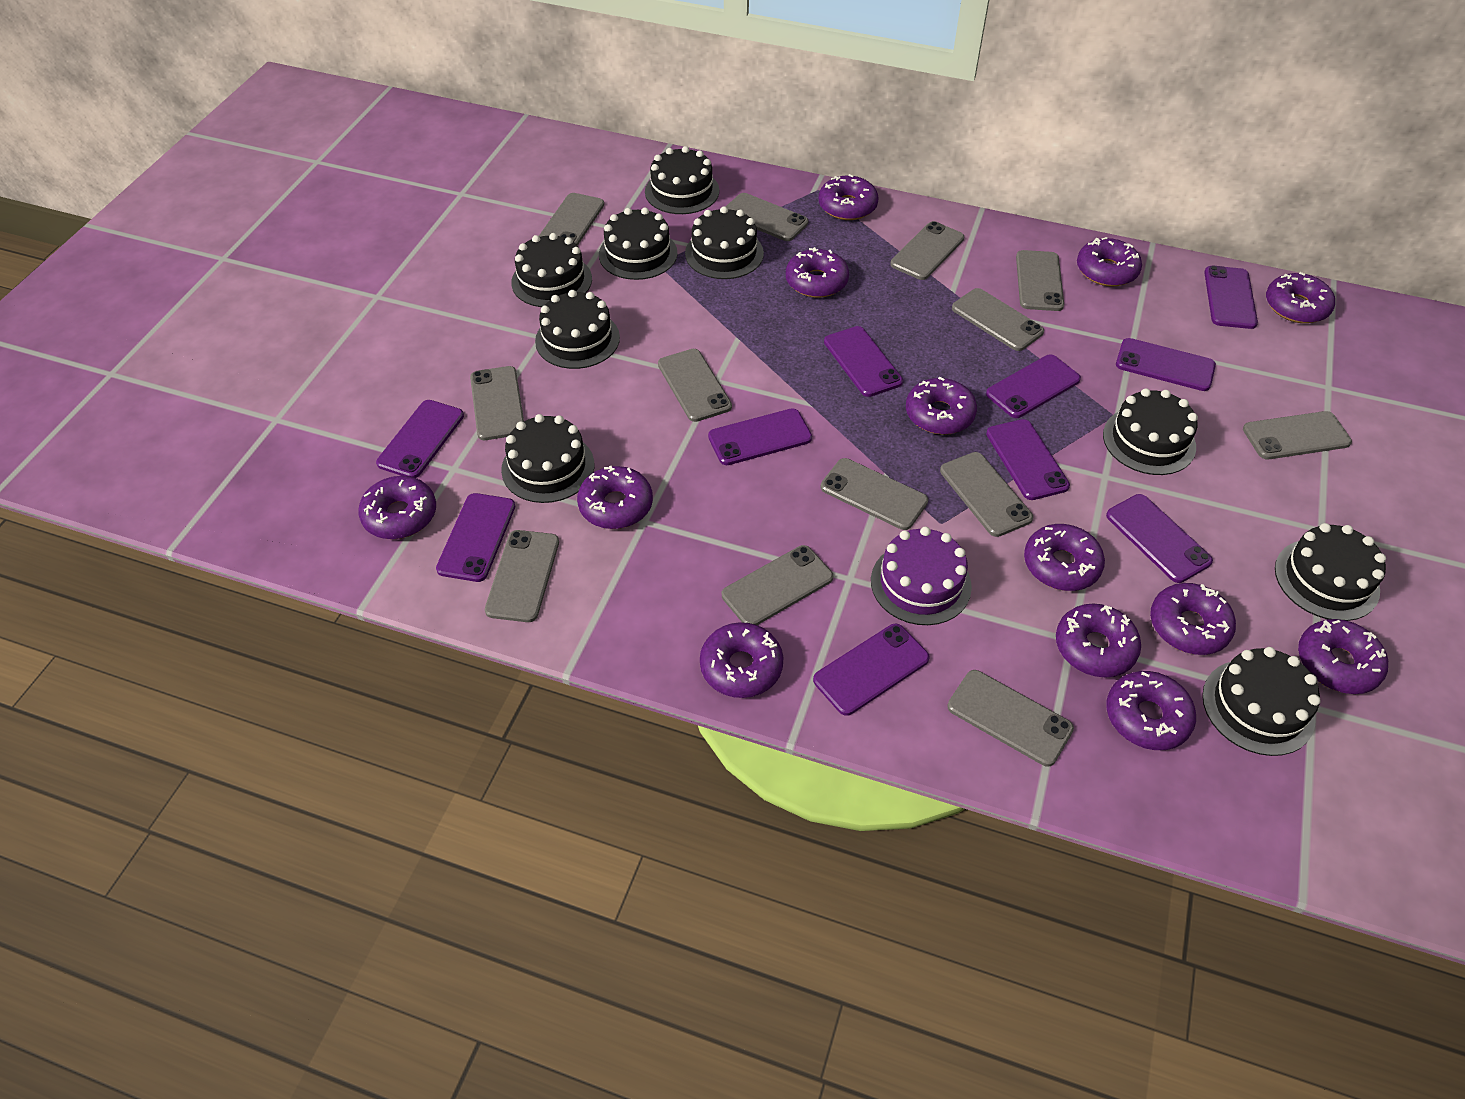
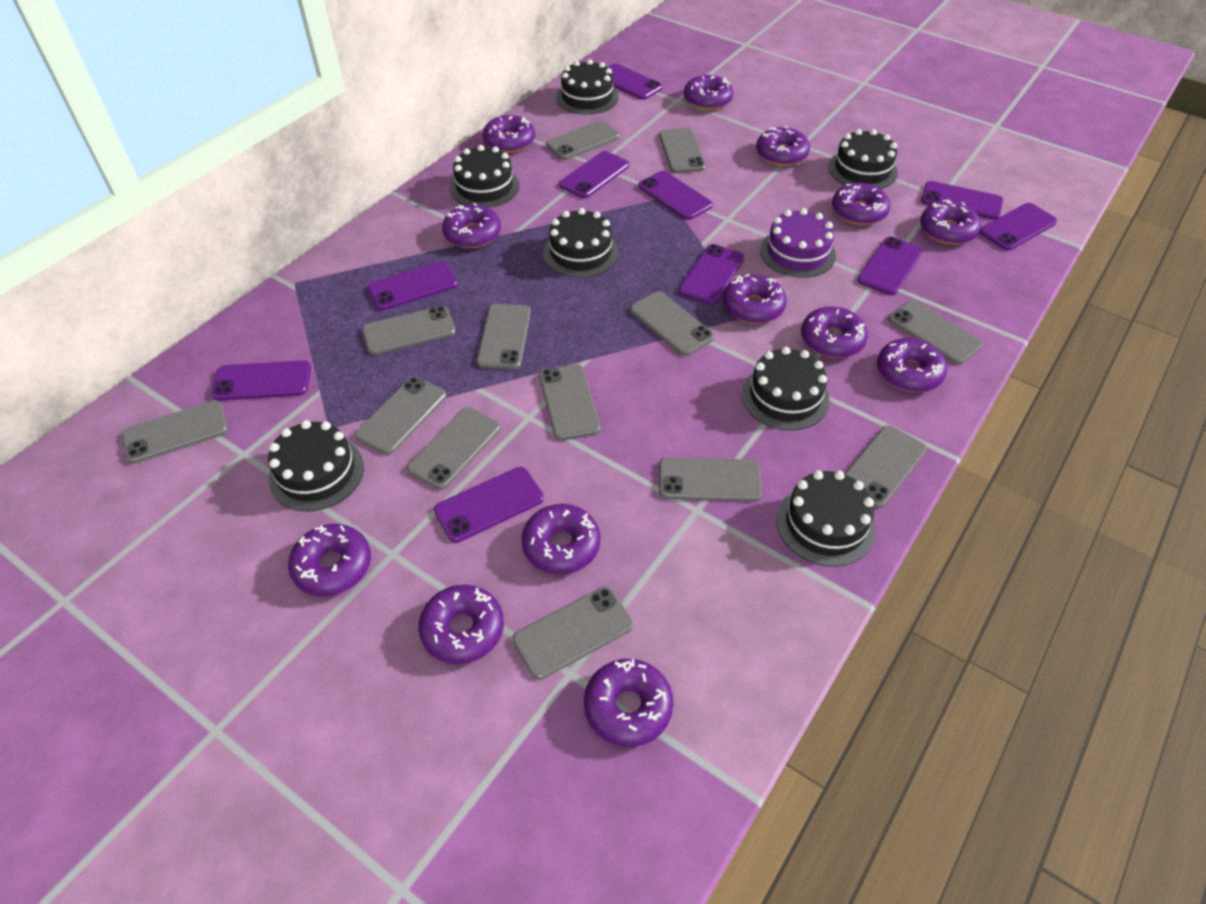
black cake: 9 -> 7

